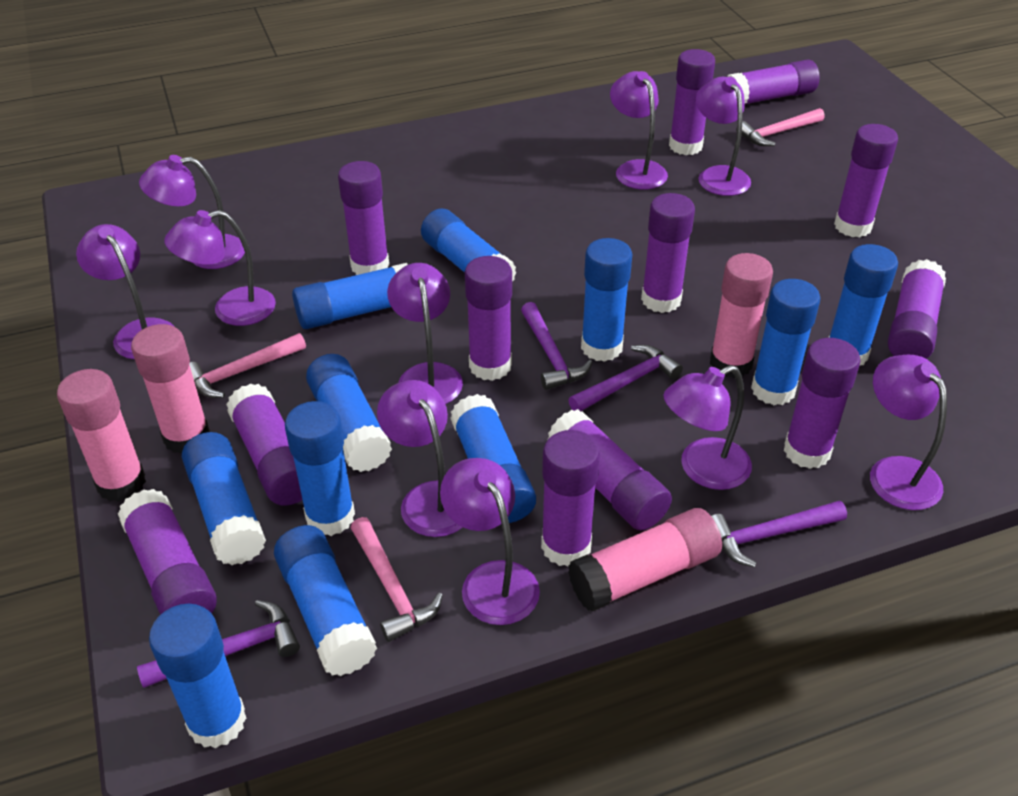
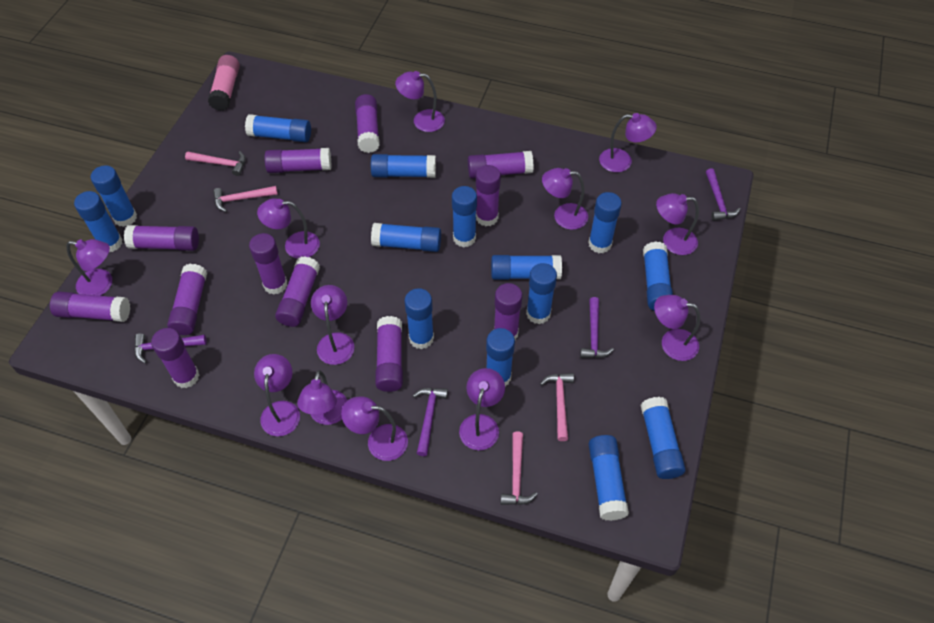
blue glue stick: 11 -> 14
pink glue stick: 4 -> 1
pink hammer: 3 -> 4
purple lamp: 10 -> 12

